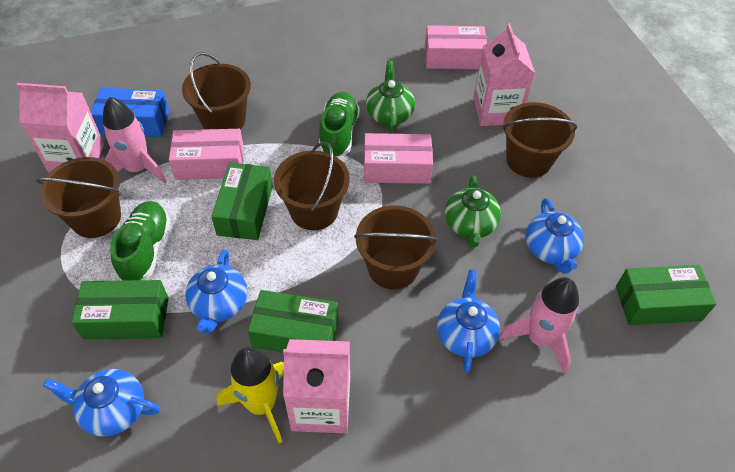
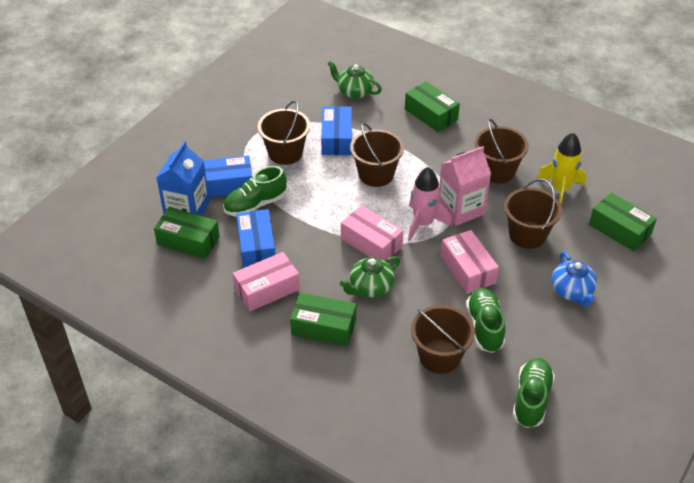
blue box: 1 -> 3
blue carton: 0 -> 1
blue teapot: 4 -> 1
green shoe: 2 -> 3
pink carton: 3 -> 1
pink rocket: 2 -> 1

